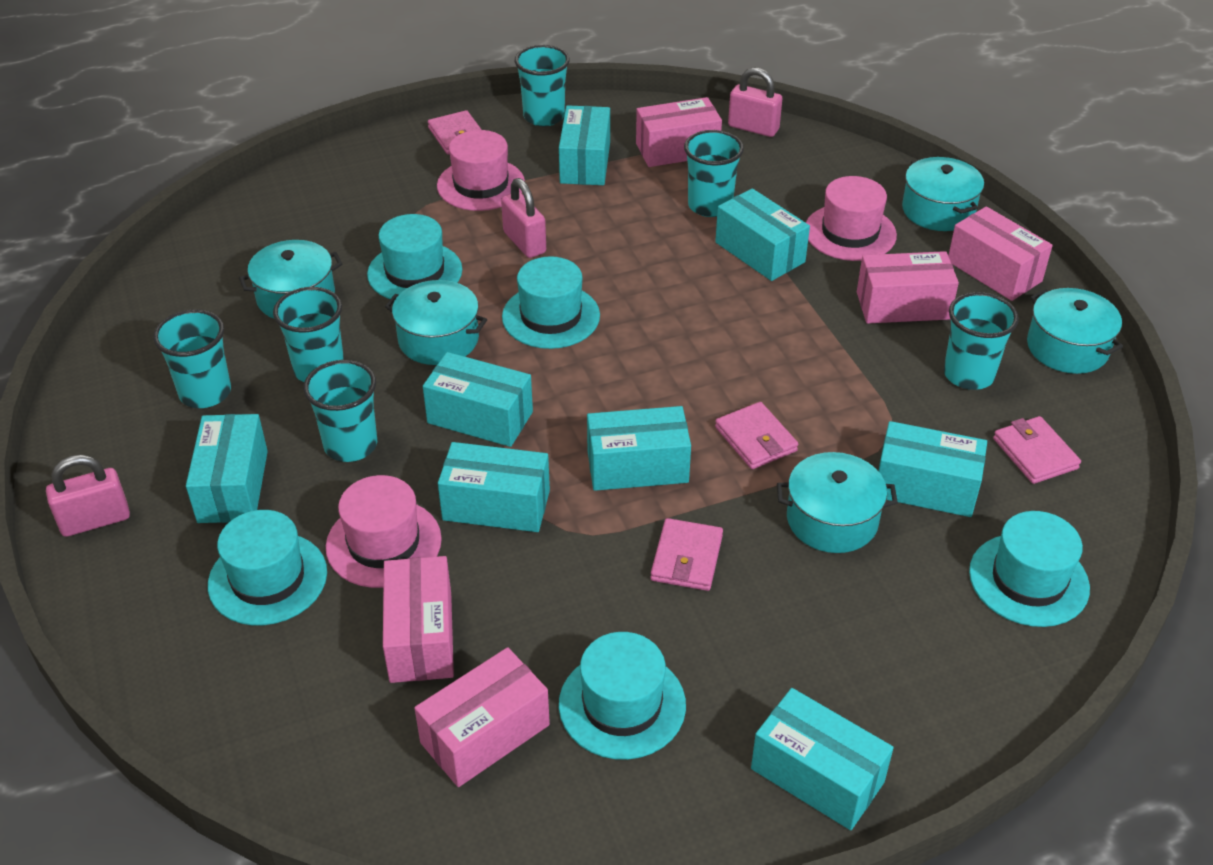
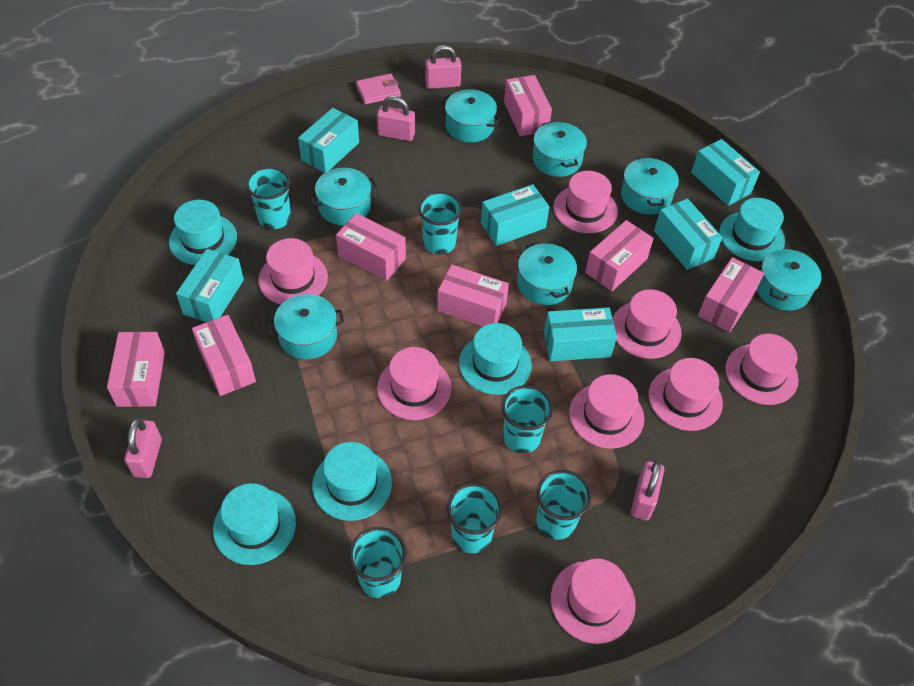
pink box: 5 -> 7
pink hat: 3 -> 8
pink padlock: 3 -> 4
pink wallet: 4 -> 1
turquoise box: 8 -> 6
turquoise pot: 5 -> 7

